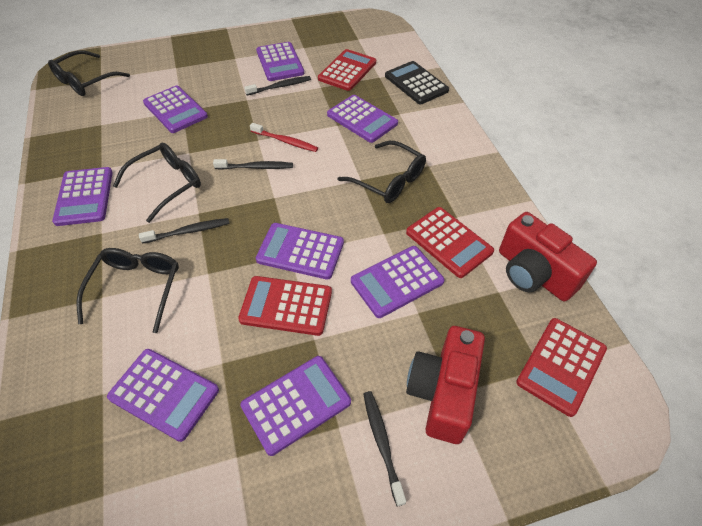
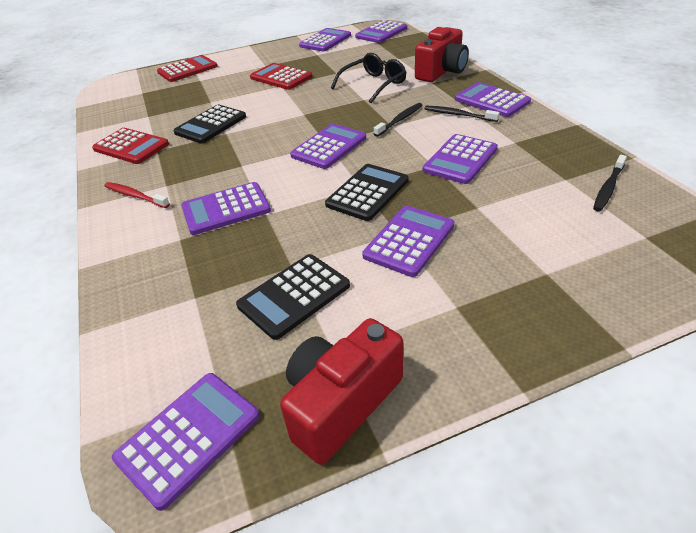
black calculator: 1 -> 3
black glasses: 4 -> 1
black toothbrush: 4 -> 3
red calculator: 4 -> 3

